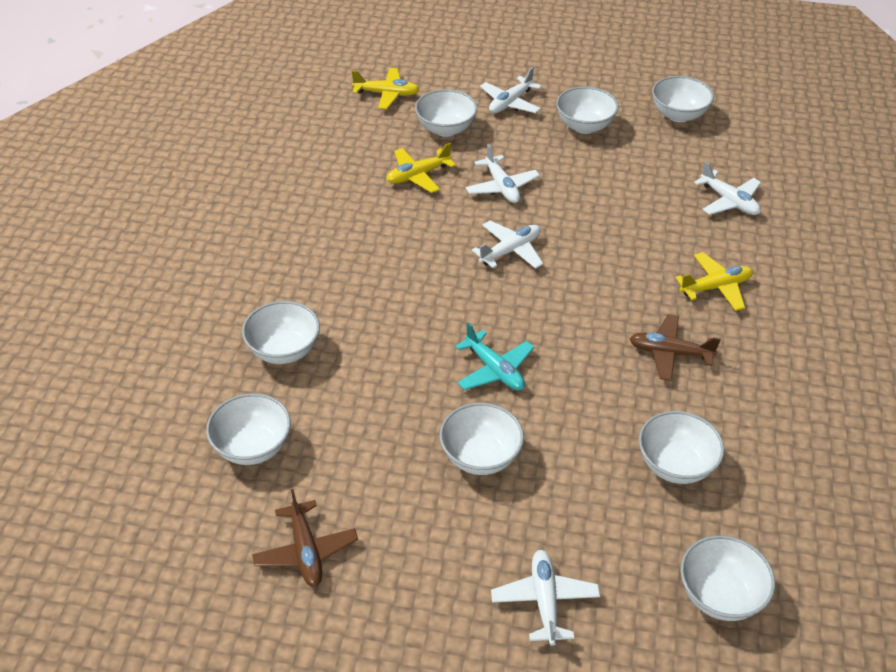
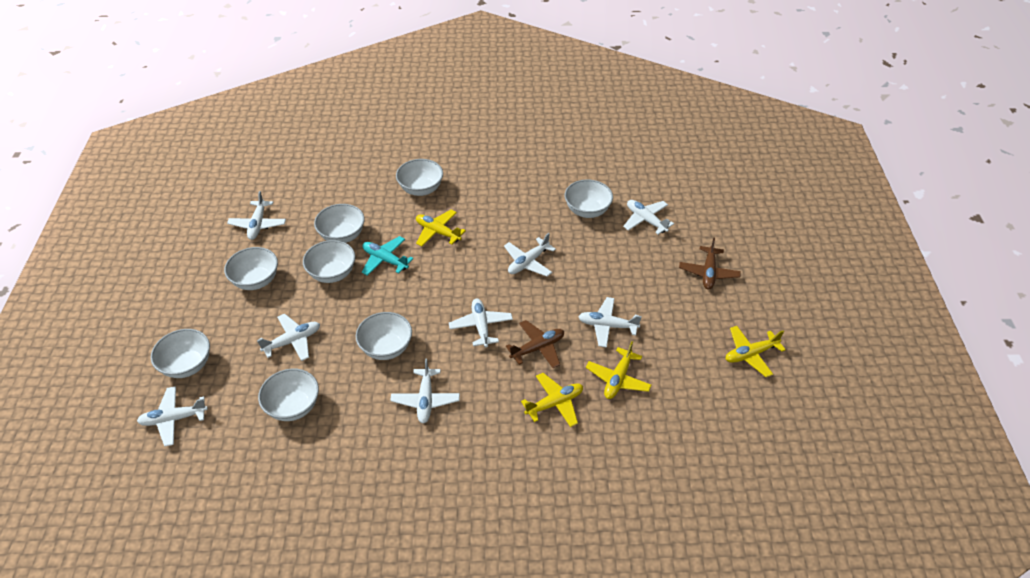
white plane: 5 -> 8
yellow plane: 3 -> 4

